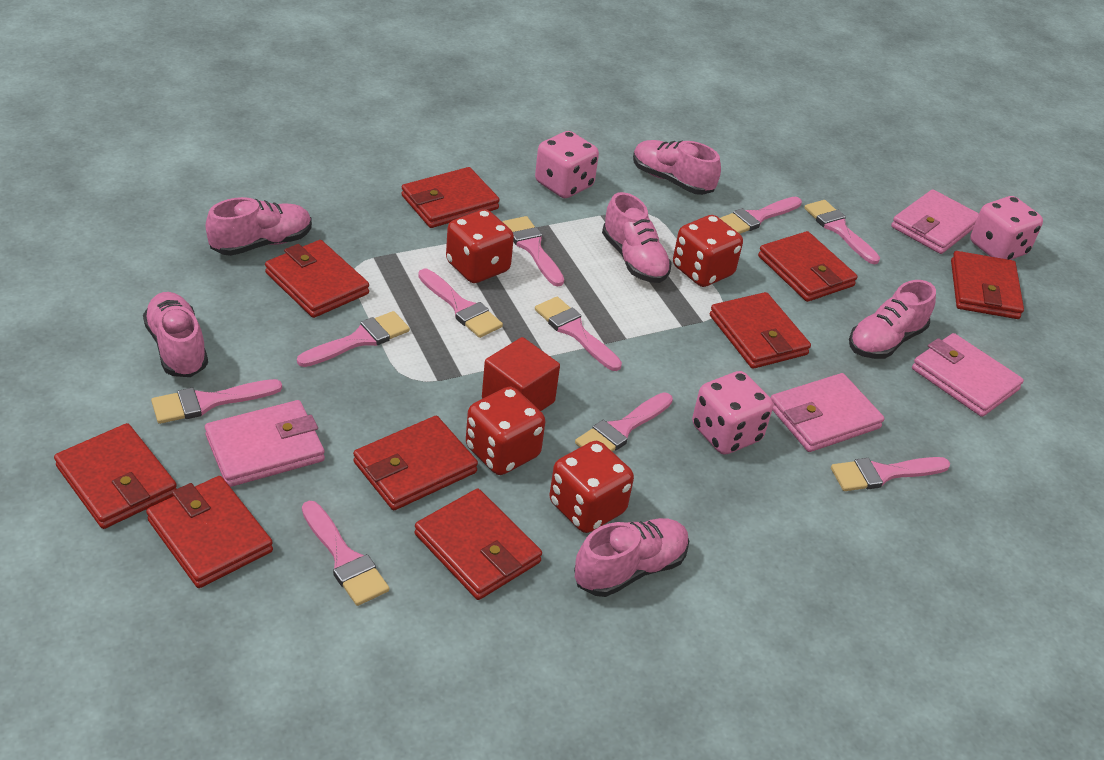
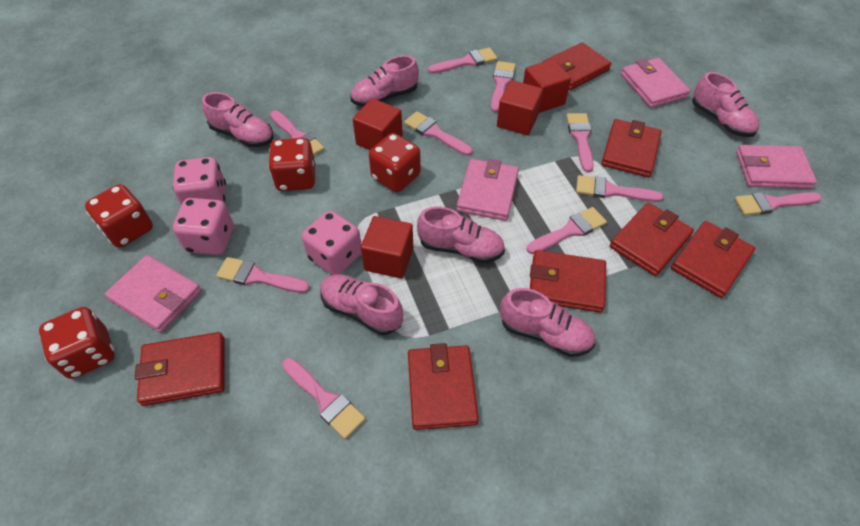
red cube: 1 -> 4
red wallet: 9 -> 7

